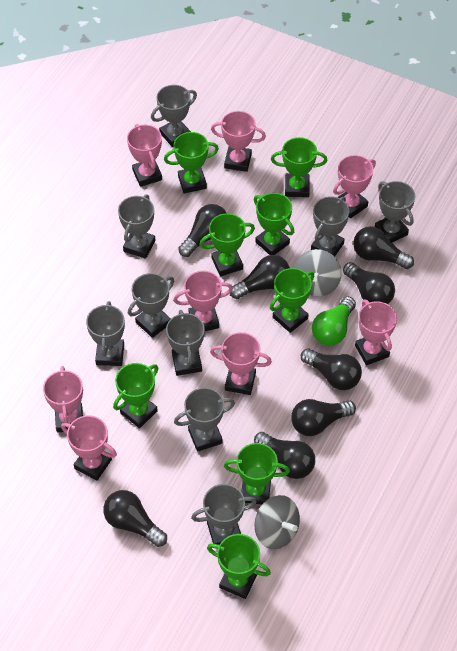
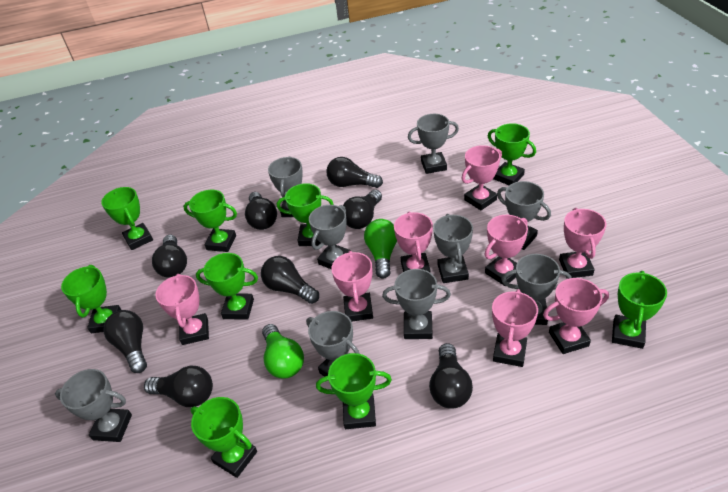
green light bulb: 1 -> 2
green trophy: 8 -> 9
grey spinning top: 2 -> 0

